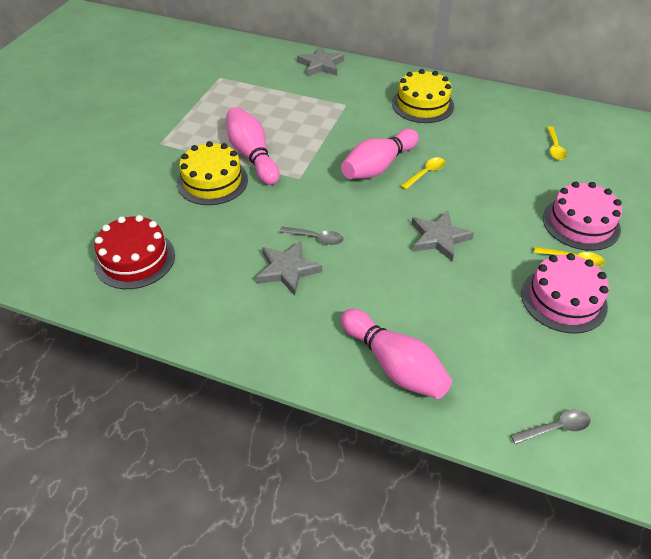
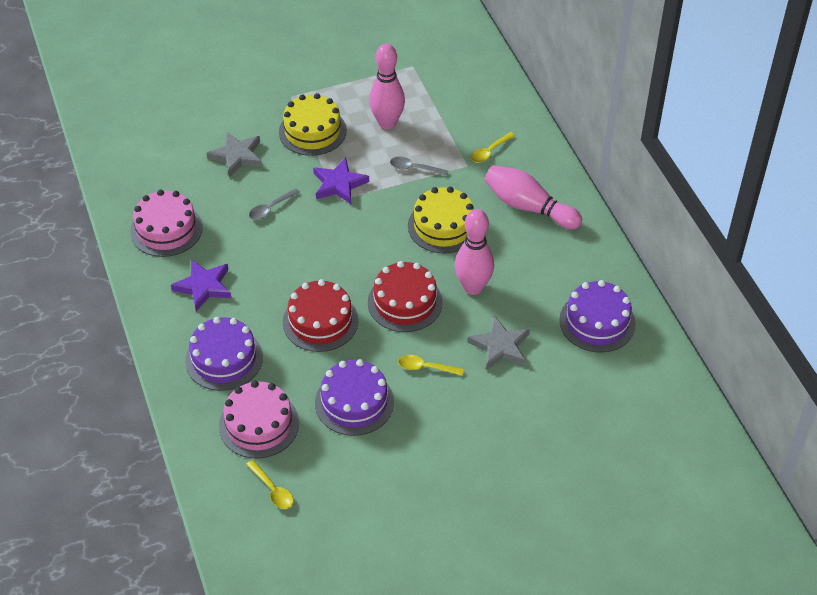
grey star: 3 -> 2
purple cake: 0 -> 3
purple star: 0 -> 2
red cake: 1 -> 2

